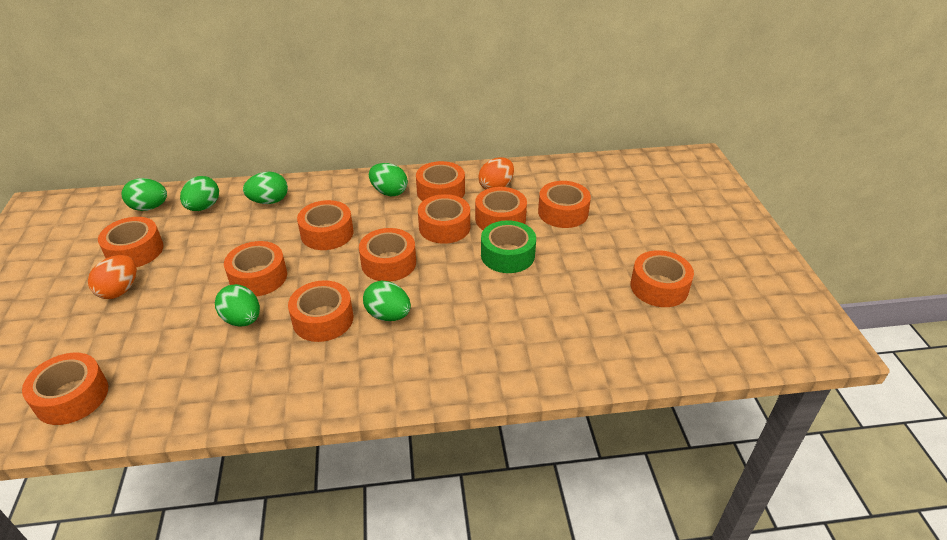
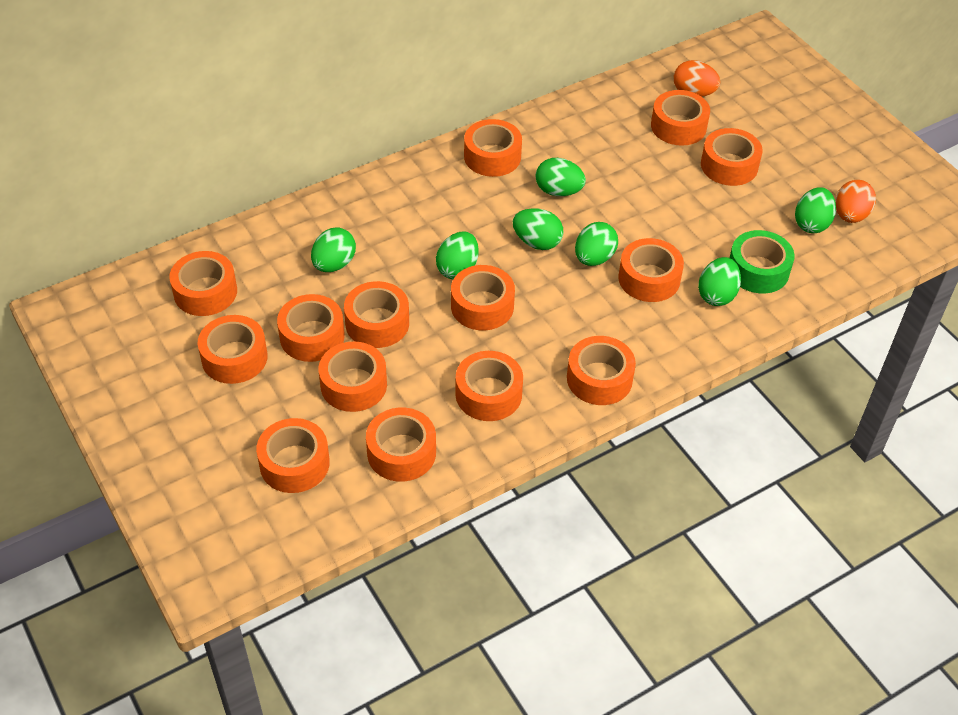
green egg: 6 -> 7
orange tape: 11 -> 14

